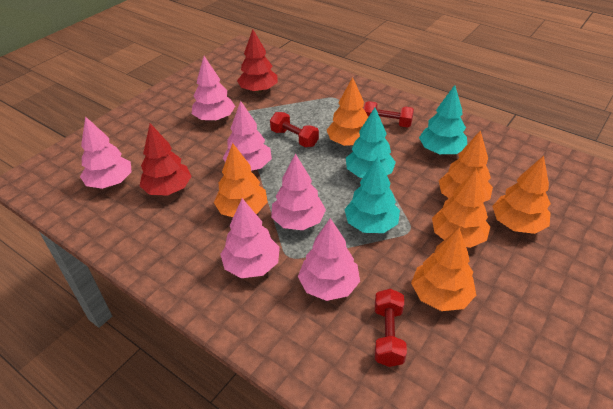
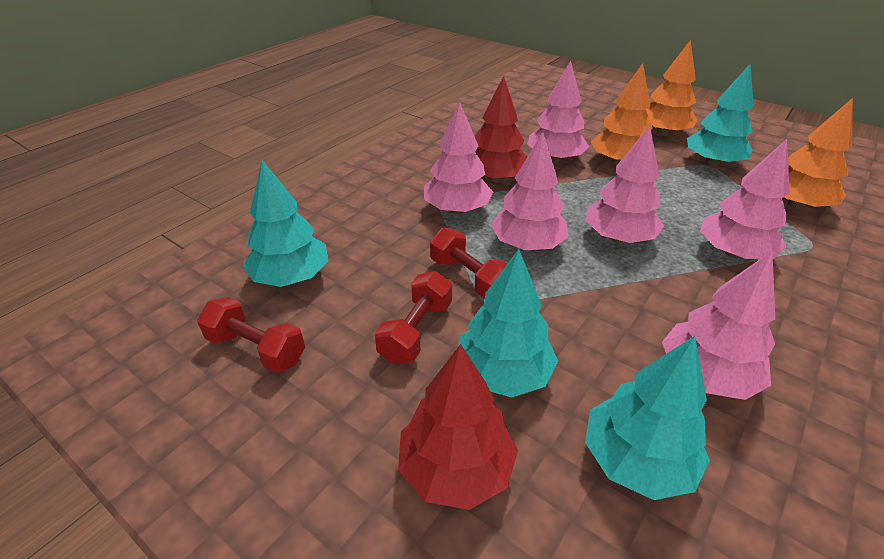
orange tree: 6 -> 3
turquoise tree: 3 -> 4

